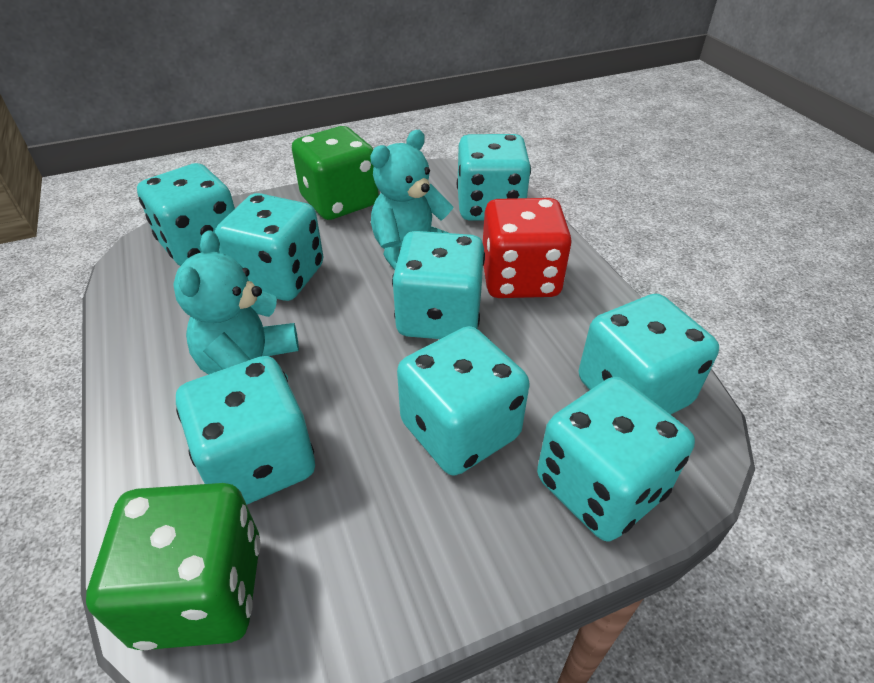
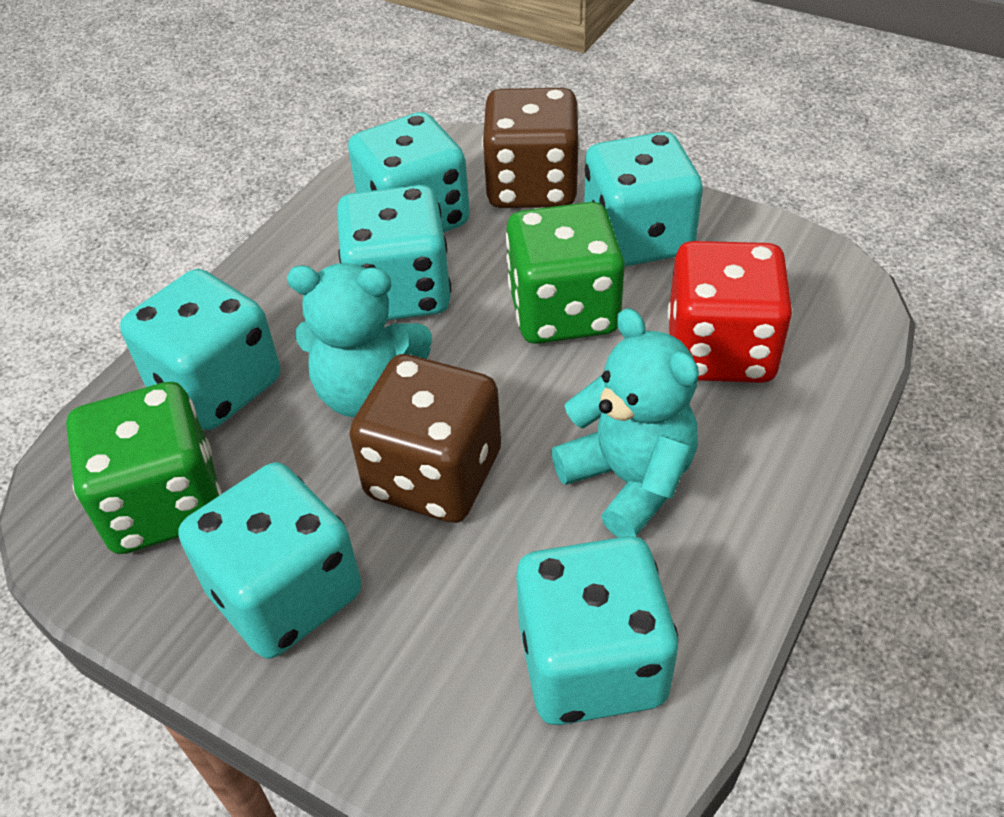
brown dice: 0 -> 2
turquoise dice: 8 -> 6

